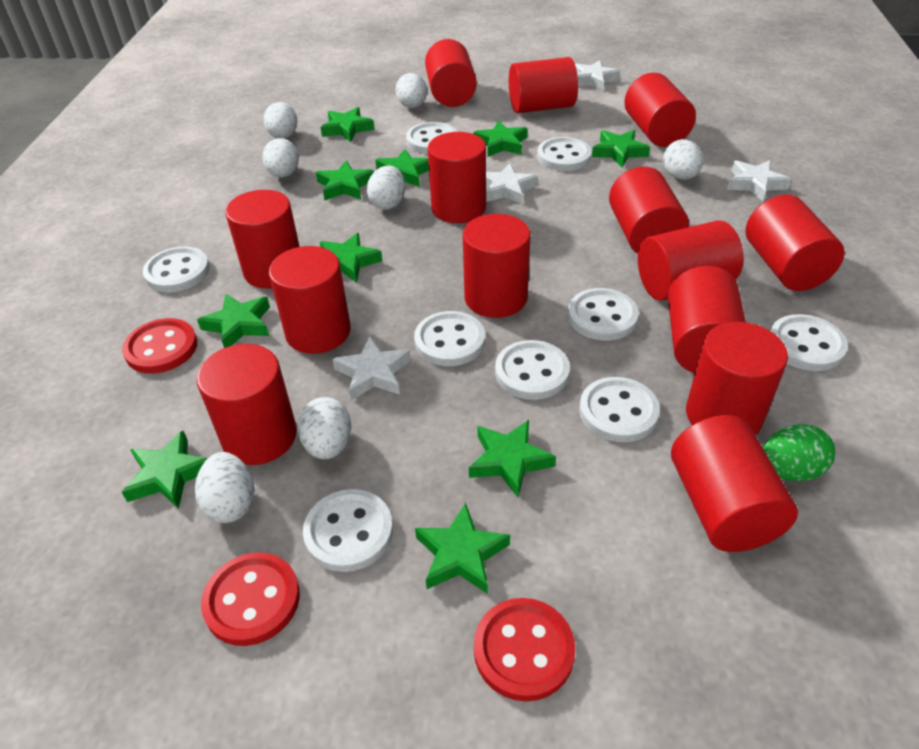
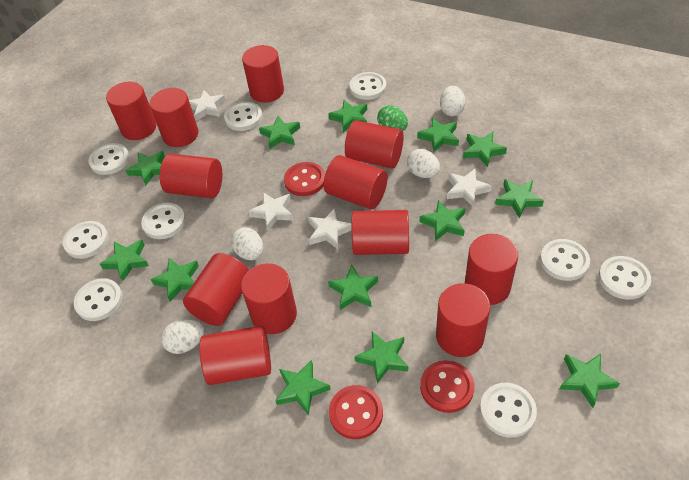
green star: 10 -> 13
red cylinder: 14 -> 12
white egg: 7 -> 4

